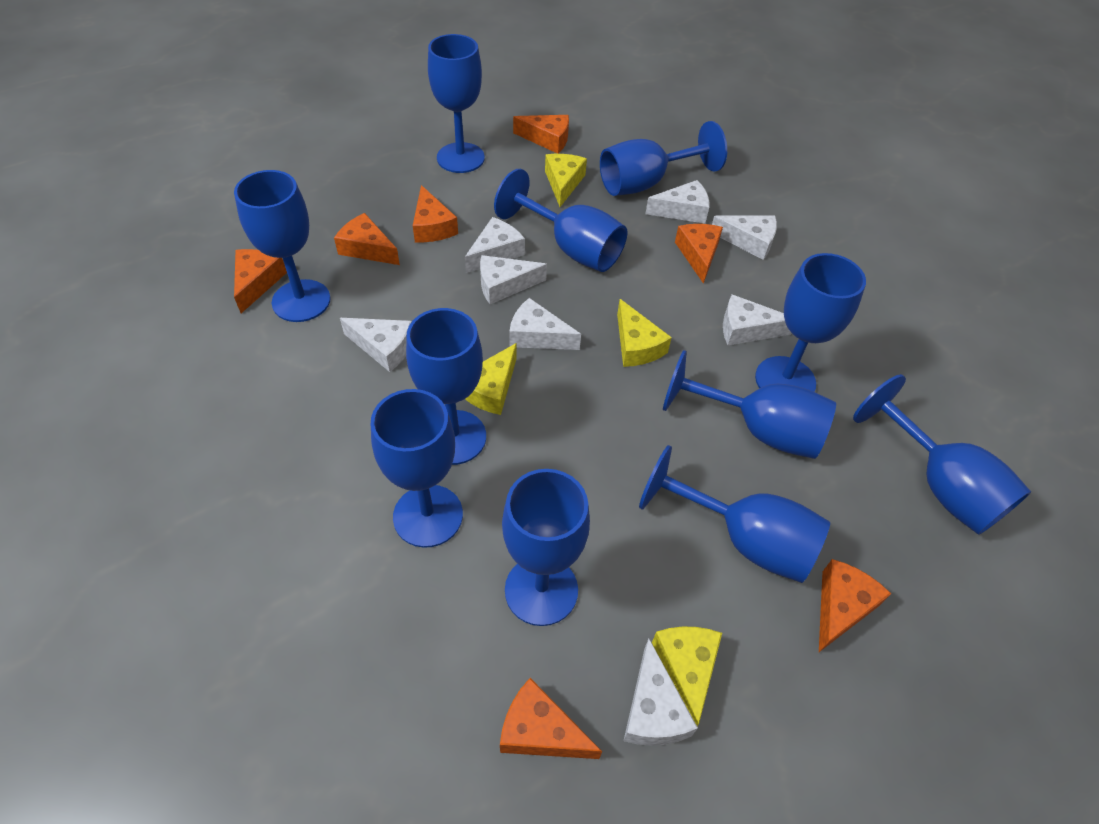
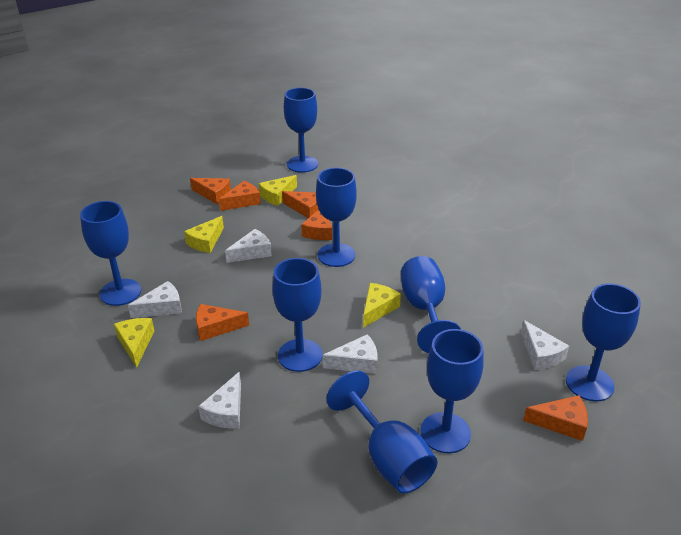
blue goblet: 11 -> 8
orange cheese: 7 -> 6
white cheese: 8 -> 5

